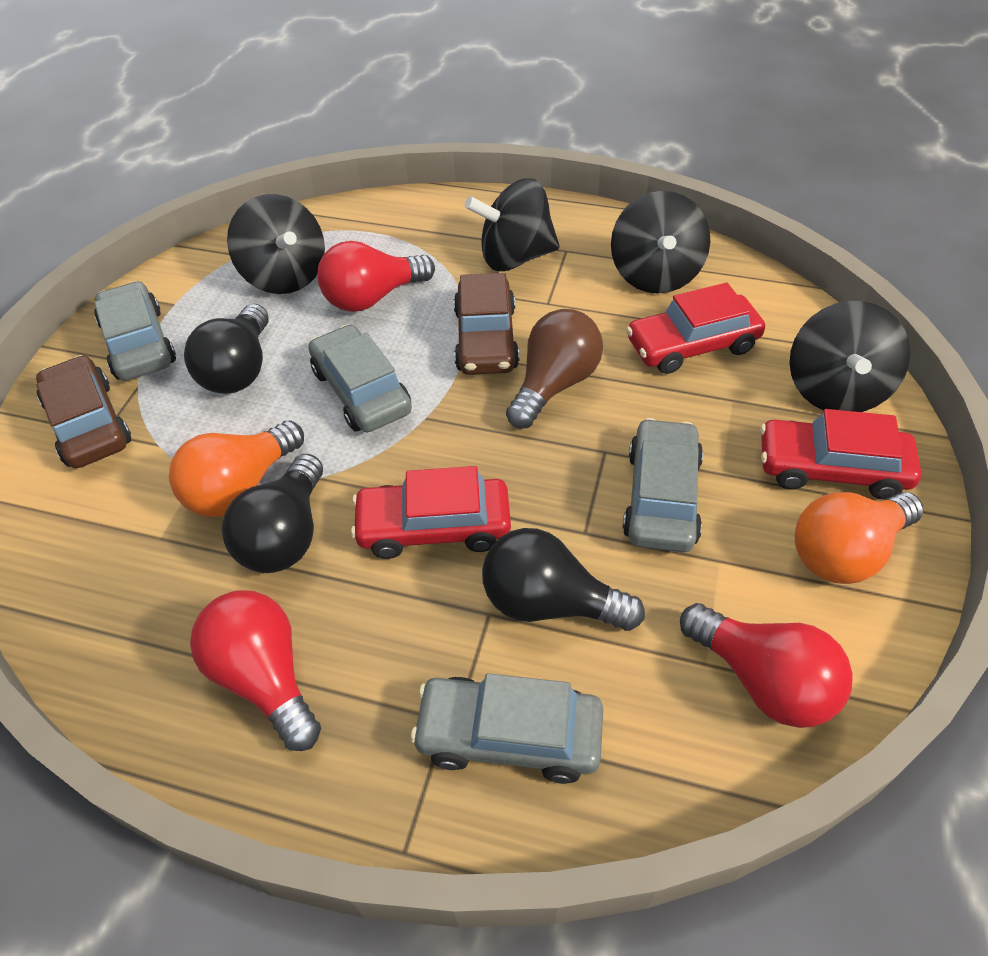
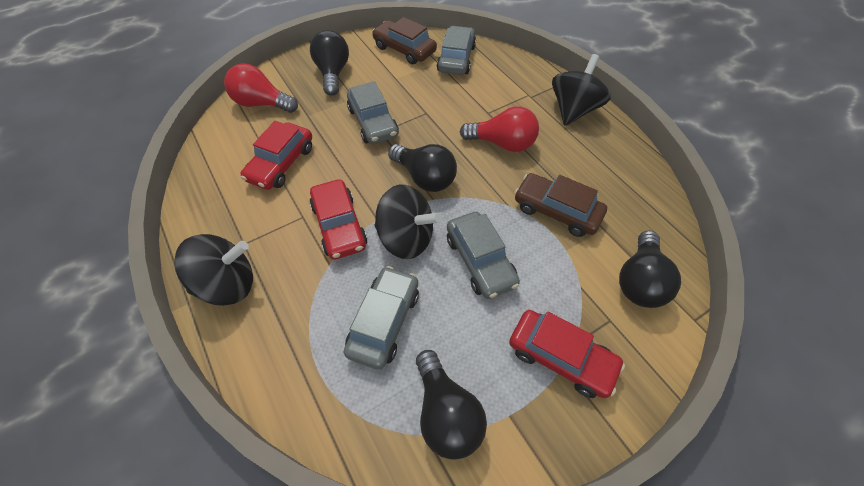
black light bulb: 3 -> 4
black spinning top: 4 -> 3
brown light bulb: 1 -> 0
orange light bulb: 2 -> 0
red light bulb: 3 -> 2

